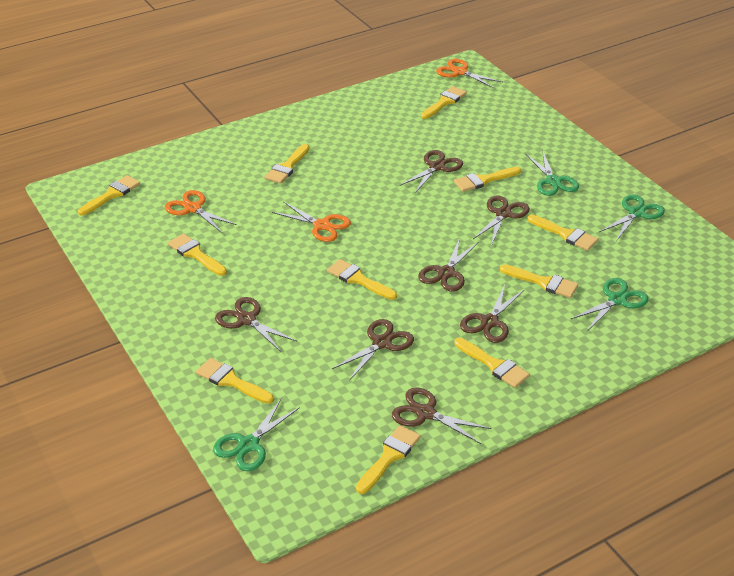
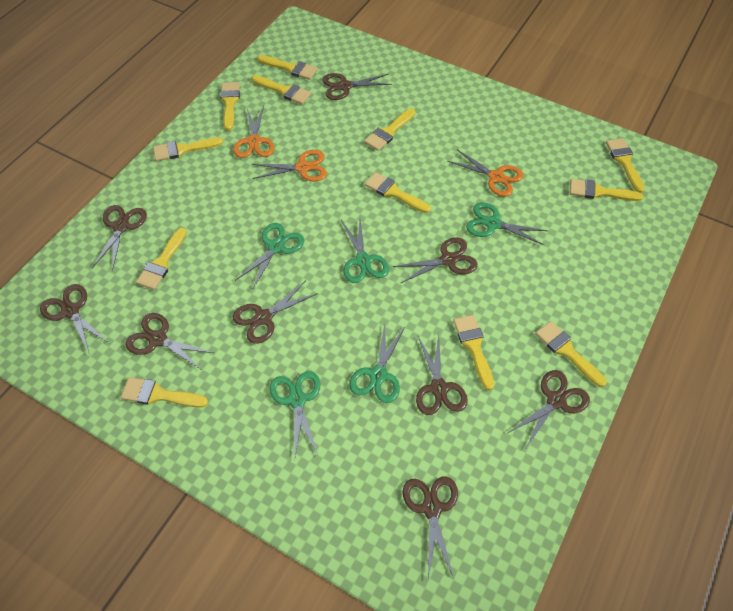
brown scissors: 7 -> 9
green scissors: 4 -> 5
yellow brush: 11 -> 12

